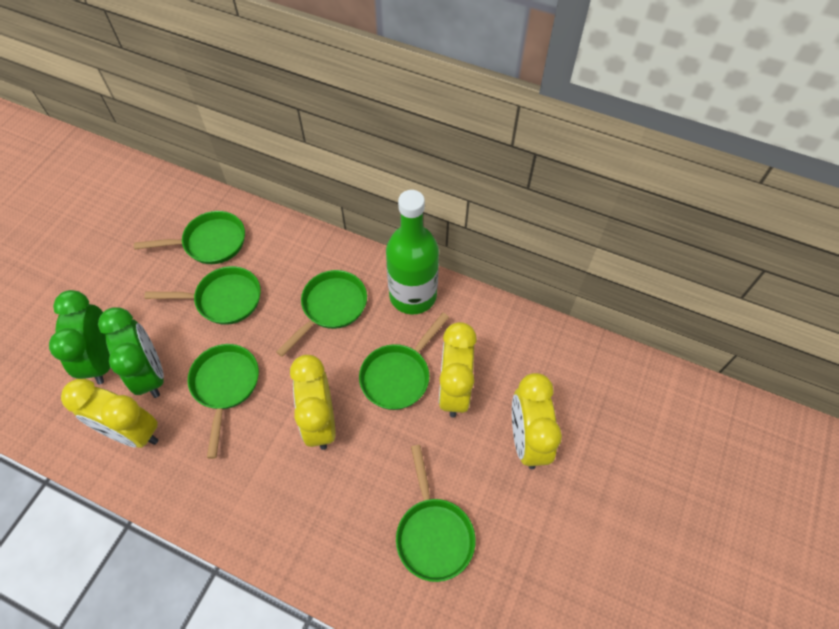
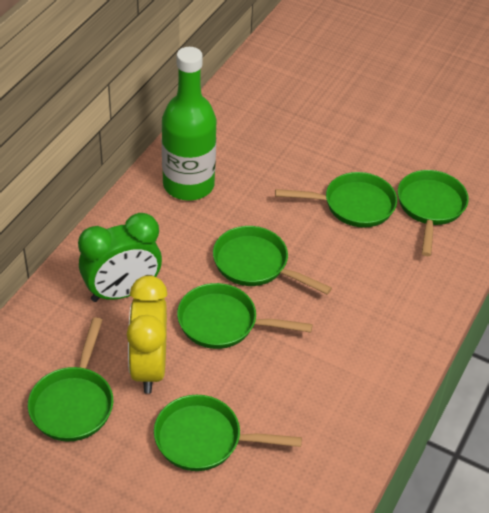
green clock: 2 -> 1
yellow clock: 4 -> 1

